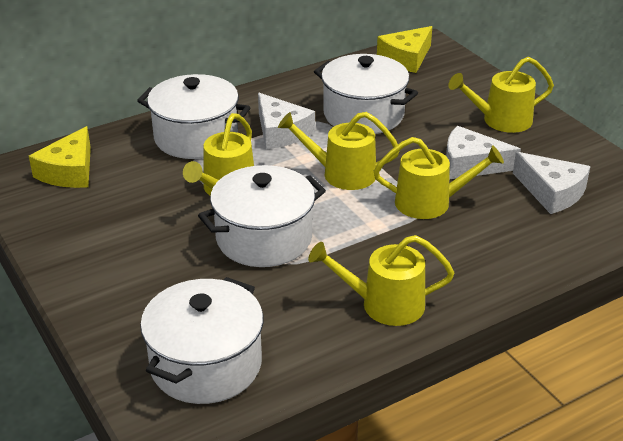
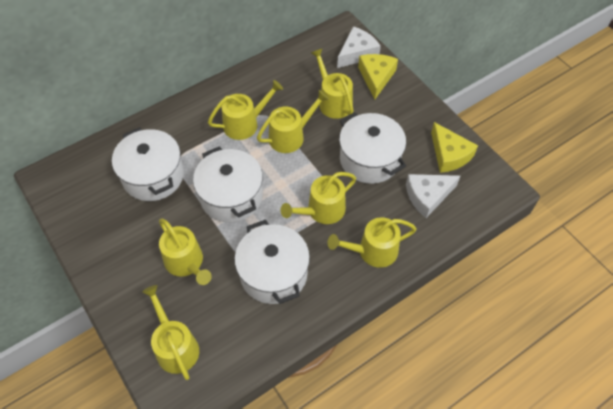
white cheese: 3 -> 2
yellow watering can: 5 -> 7

